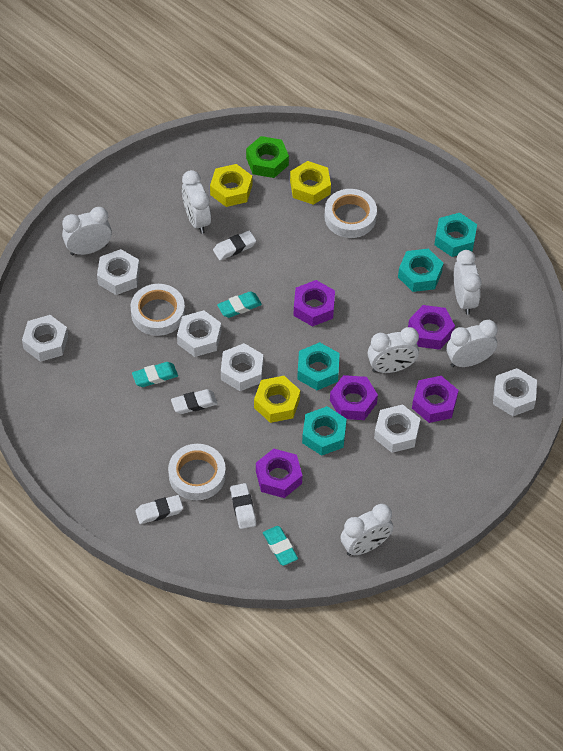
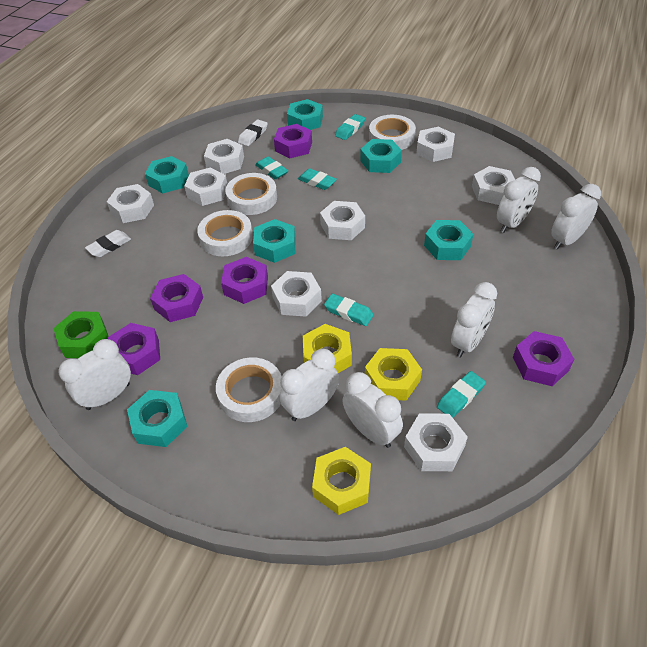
turquoise eraser: 3 -> 5
turquoise nut: 4 -> 6
white eraser: 4 -> 2
white nut: 6 -> 8
white tape: 3 -> 4

